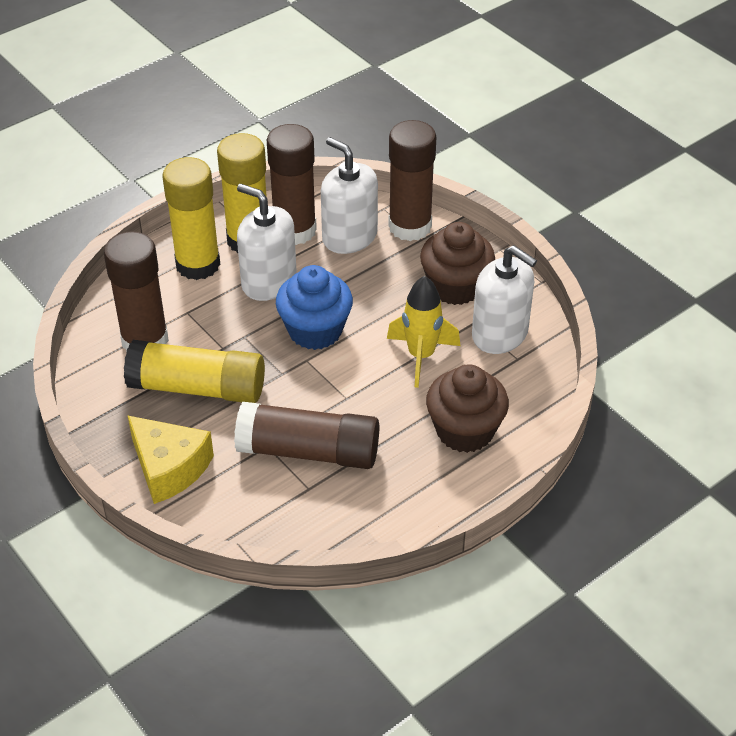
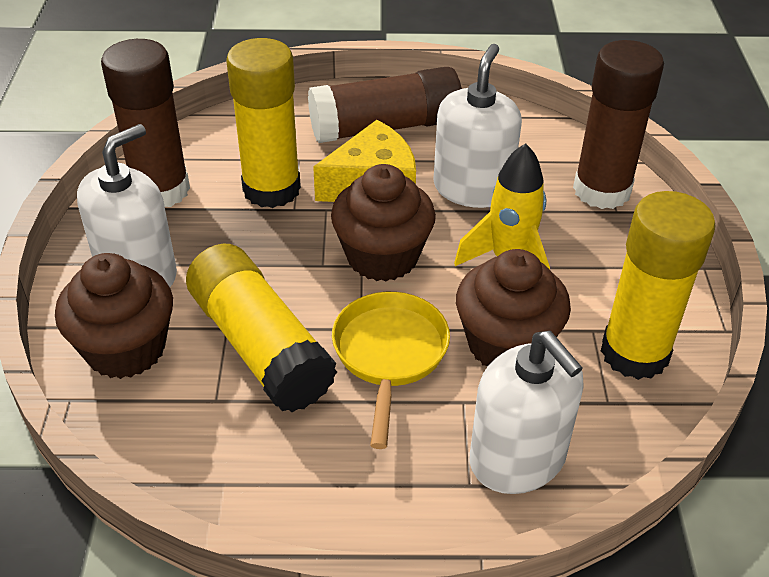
blue cupcake: 1 -> 0
brown cupcake: 2 -> 3
brown glue stick: 4 -> 3
yellow pan: 0 -> 1

